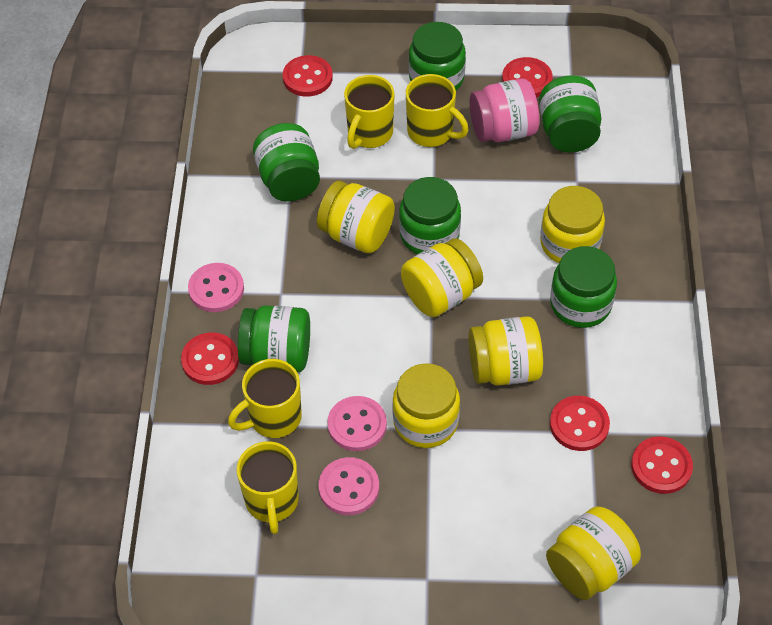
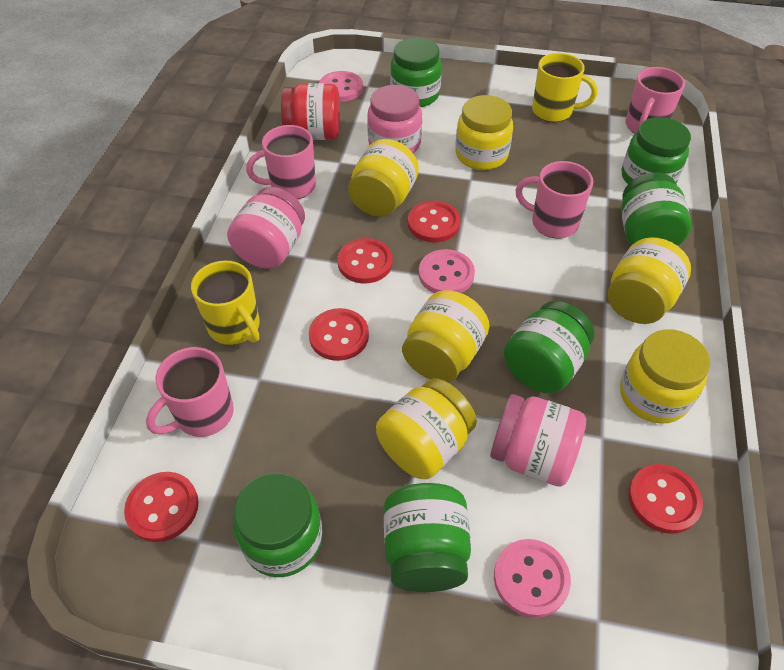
pink jar: 1 -> 3
pink mug: 0 -> 4
red jar: 0 -> 1
yellow mug: 4 -> 2

